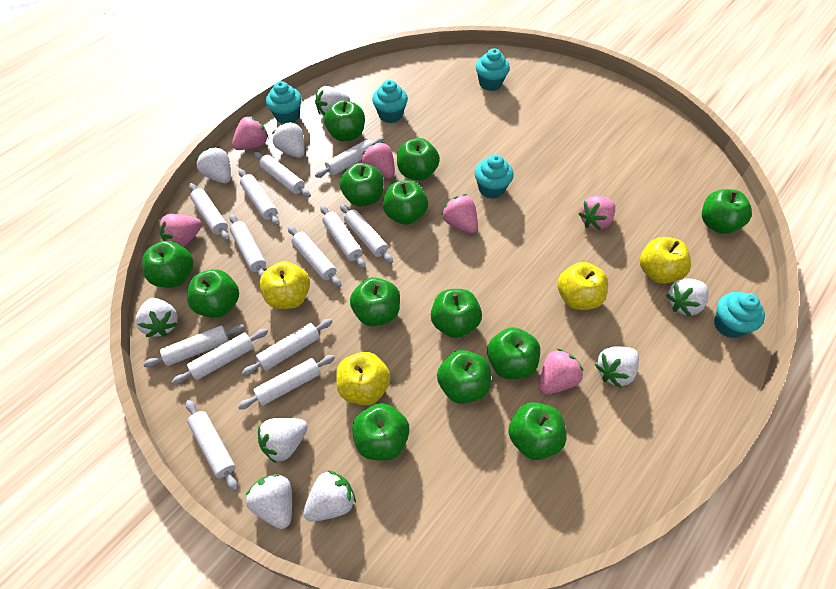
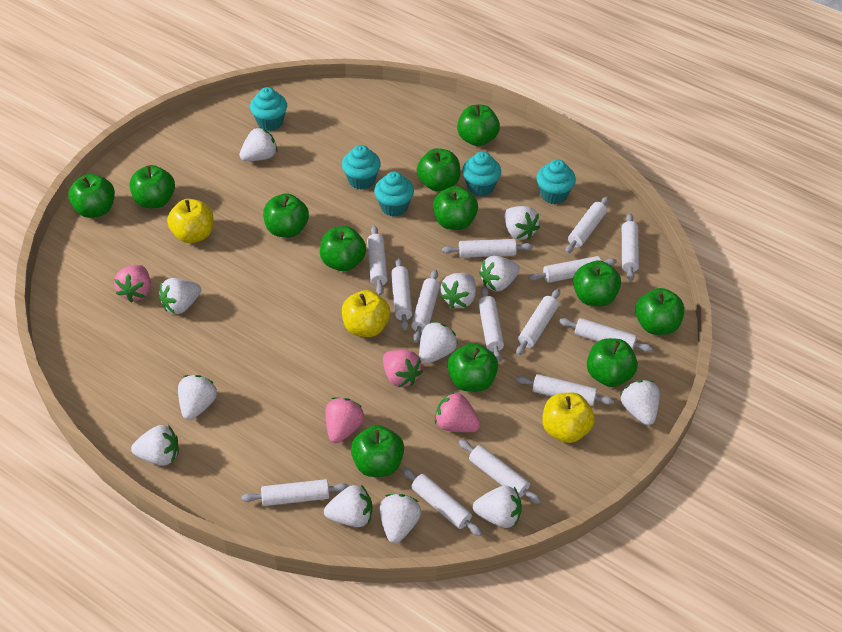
green apple: 13 -> 12
pink strawberry: 6 -> 4
white rolling pin: 13 -> 14
white strawberry: 9 -> 12
yellow apple: 4 -> 3

